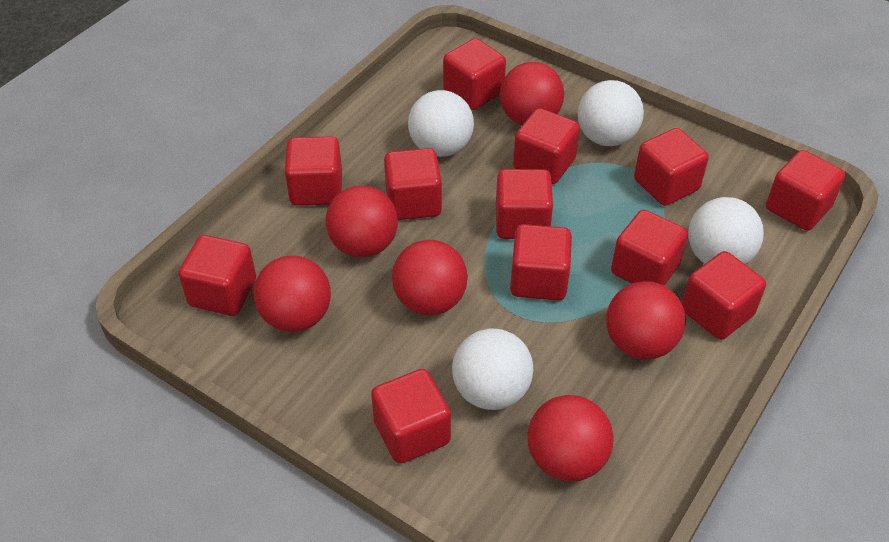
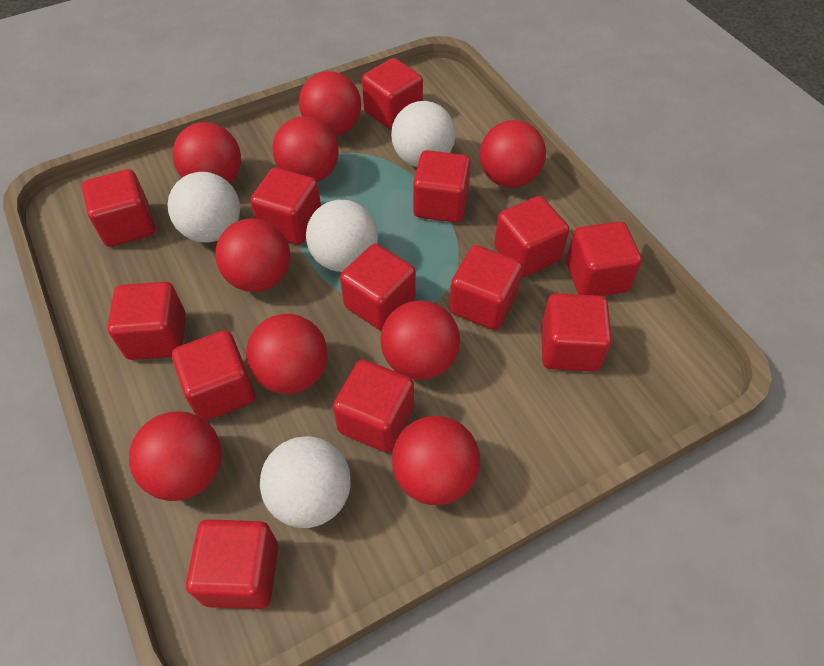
red ball: 6 -> 9
red cube: 12 -> 13

